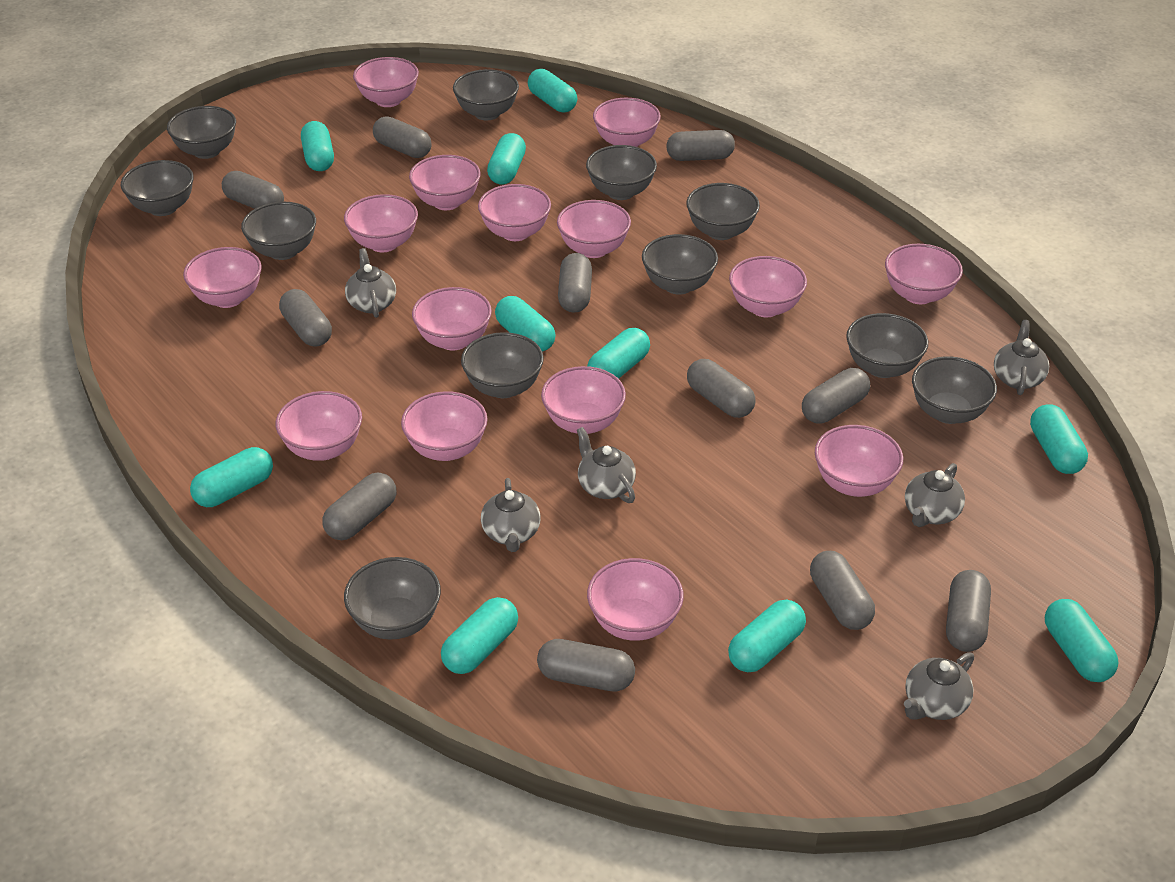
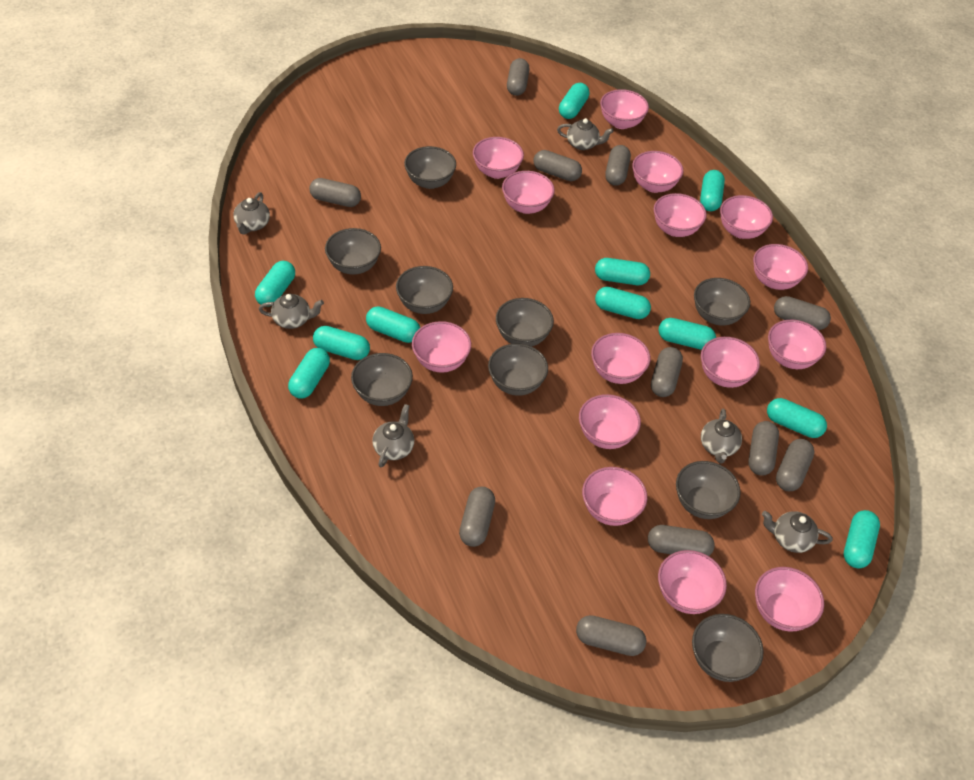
grey bowl: 11 -> 9
turquoise capsule: 10 -> 11

